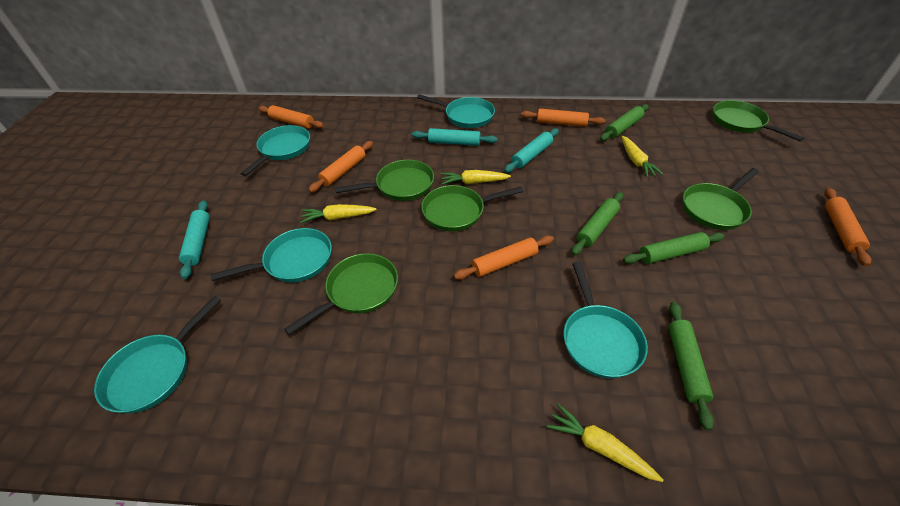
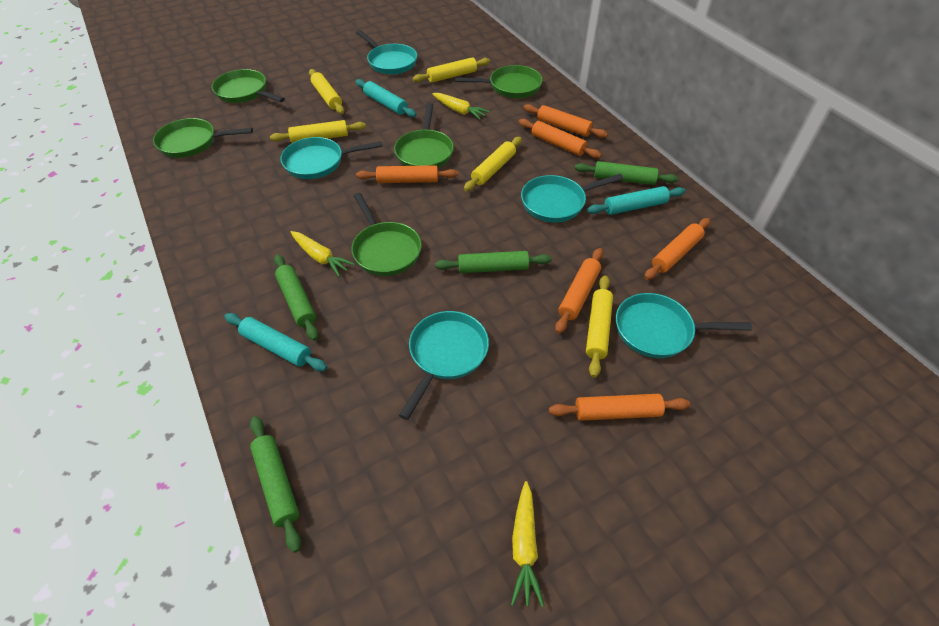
orange rolling pin: 5 -> 6
yellow carrot: 4 -> 3
yellow rolling pin: 0 -> 5

